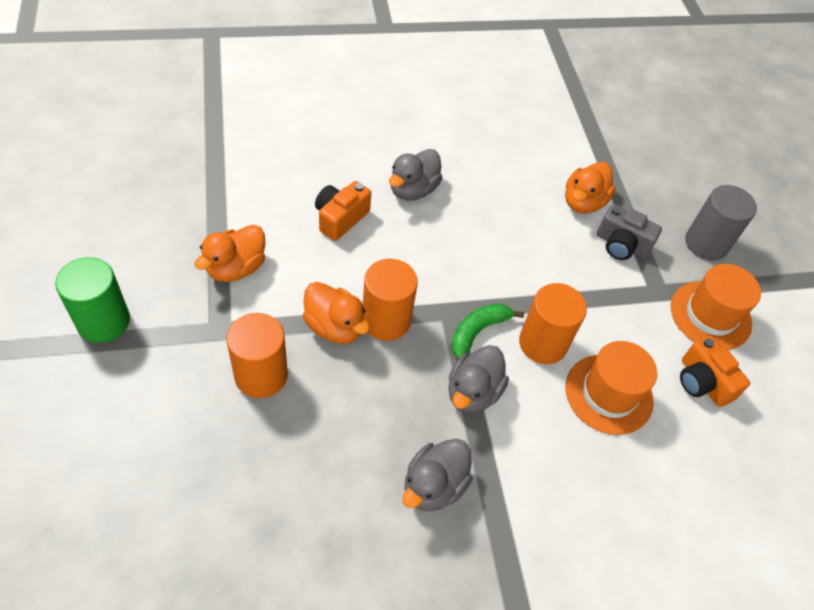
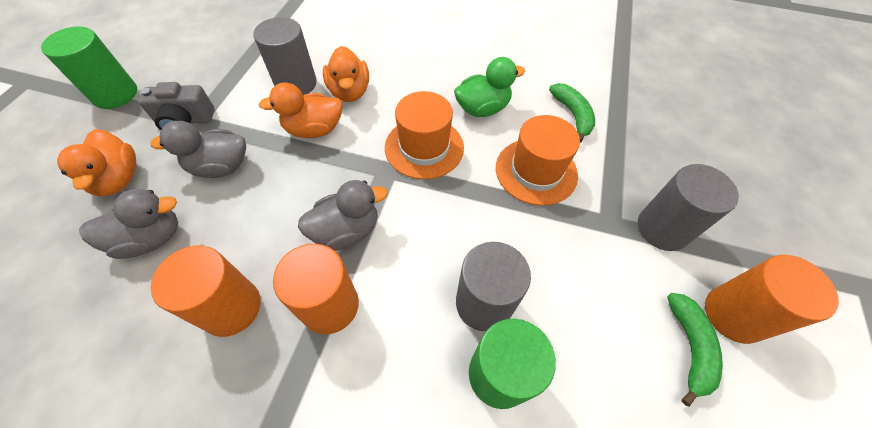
green banana: 1 -> 2
green cylinder: 1 -> 2
green duck: 0 -> 1
grey cylinder: 1 -> 3
orange camera: 2 -> 0

